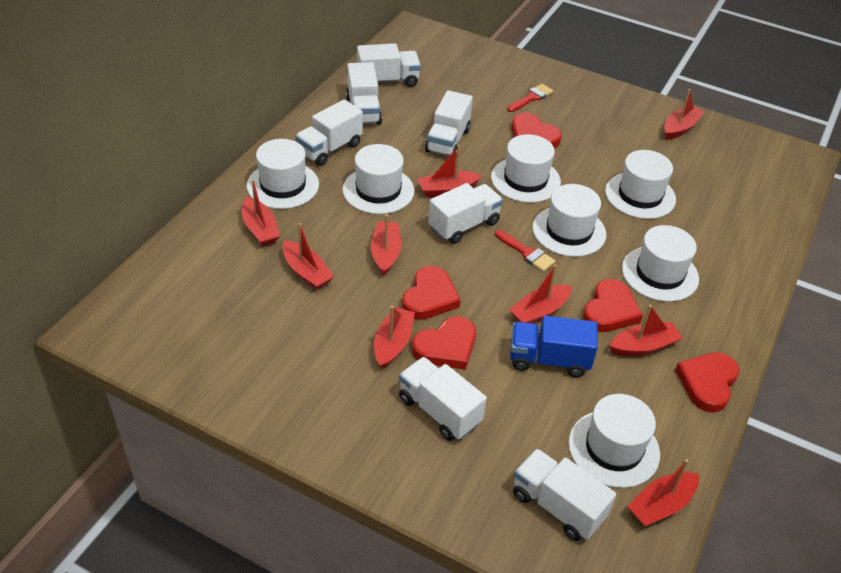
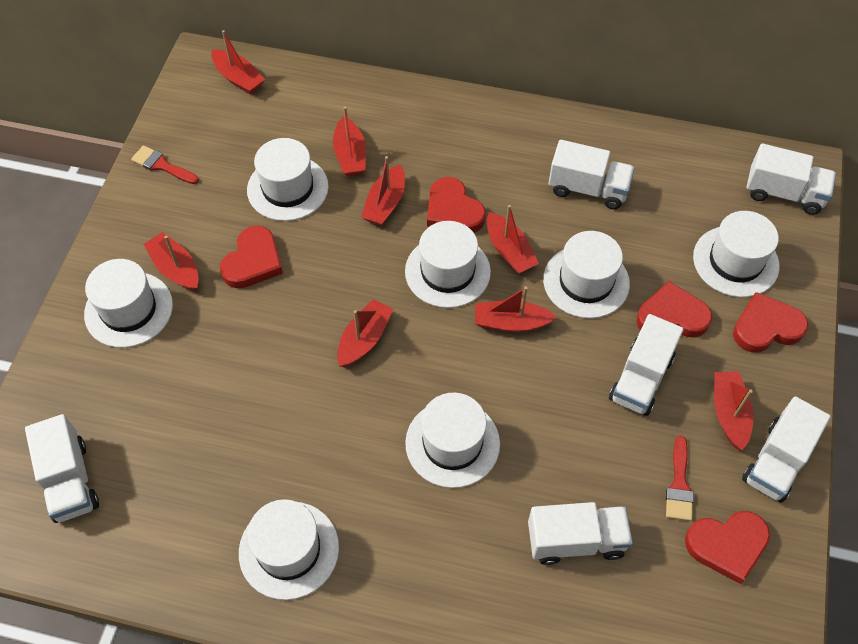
blue truck: 1 -> 0
red boat: 9 -> 8
white truck: 7 -> 6

